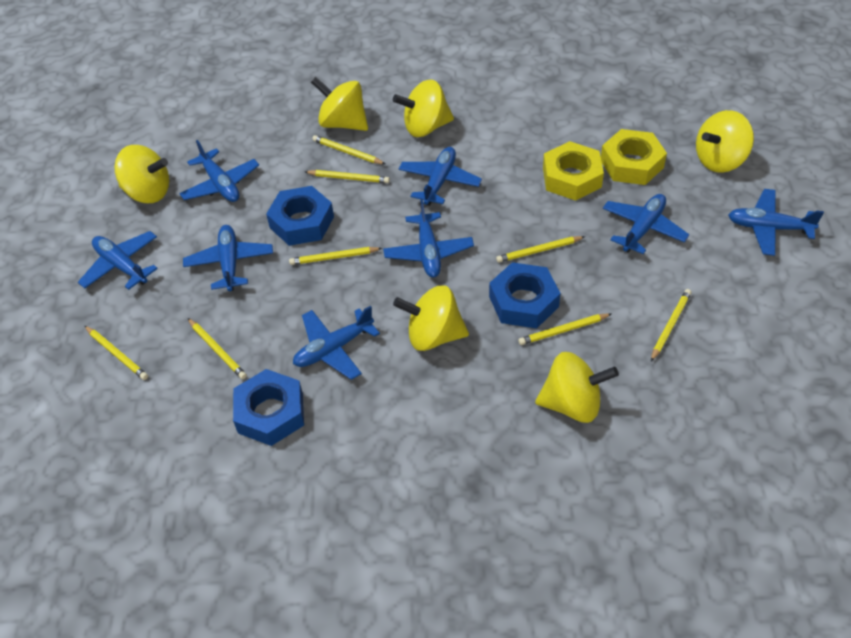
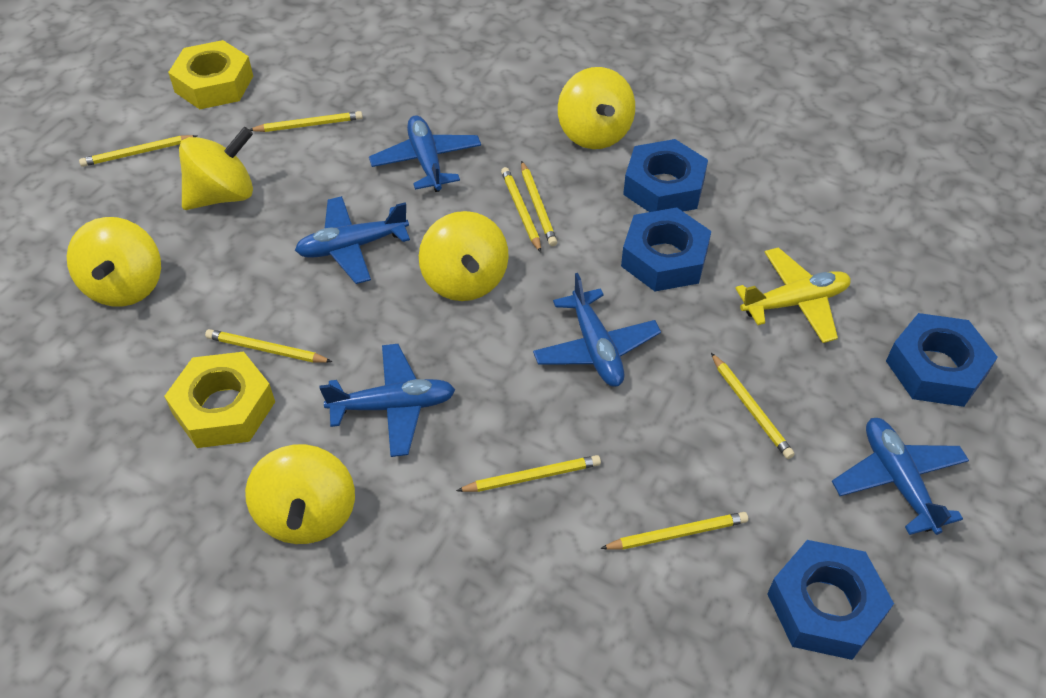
blue nut: 3 -> 4
blue plane: 8 -> 5
yellow plane: 0 -> 1
yellow spinning top: 6 -> 5

